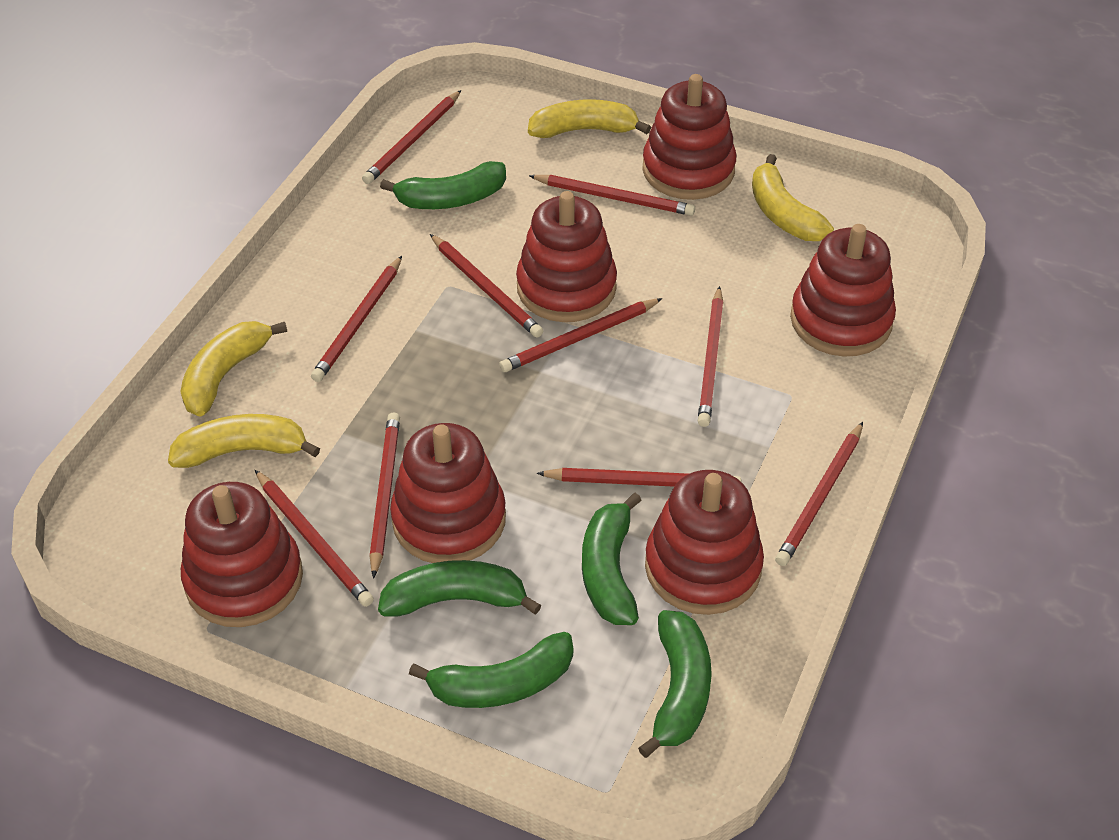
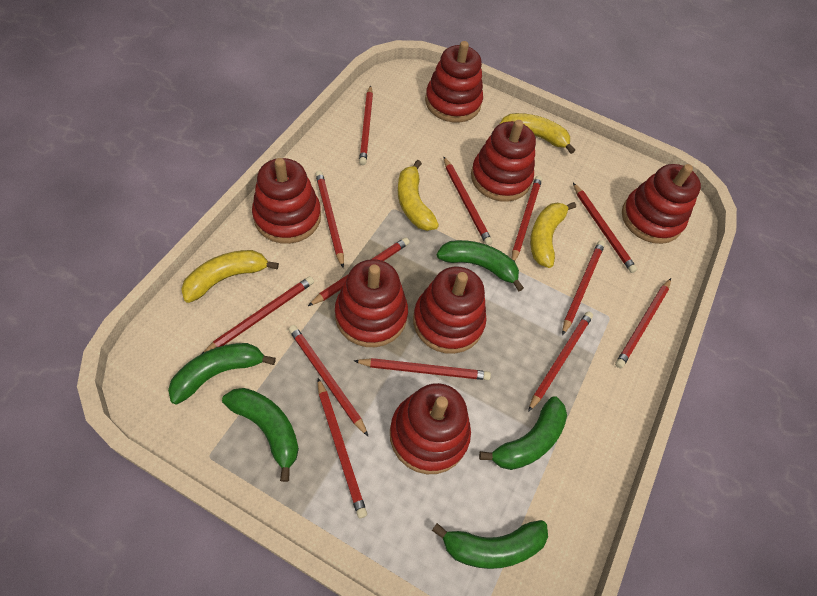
red pencil: 10 -> 13
red stacking toy: 6 -> 7

